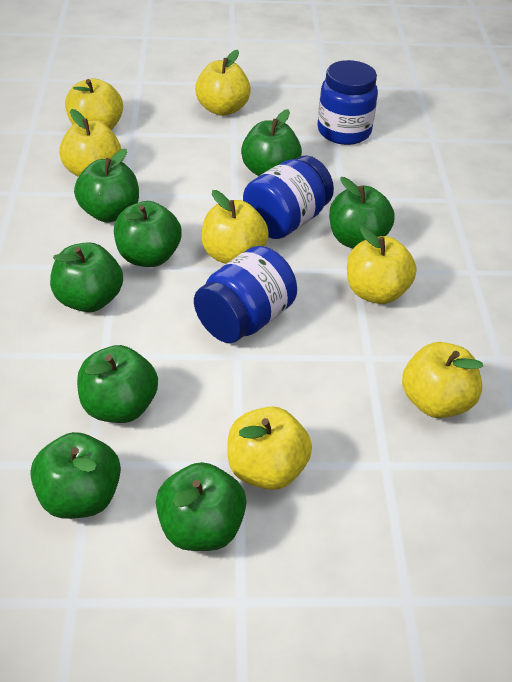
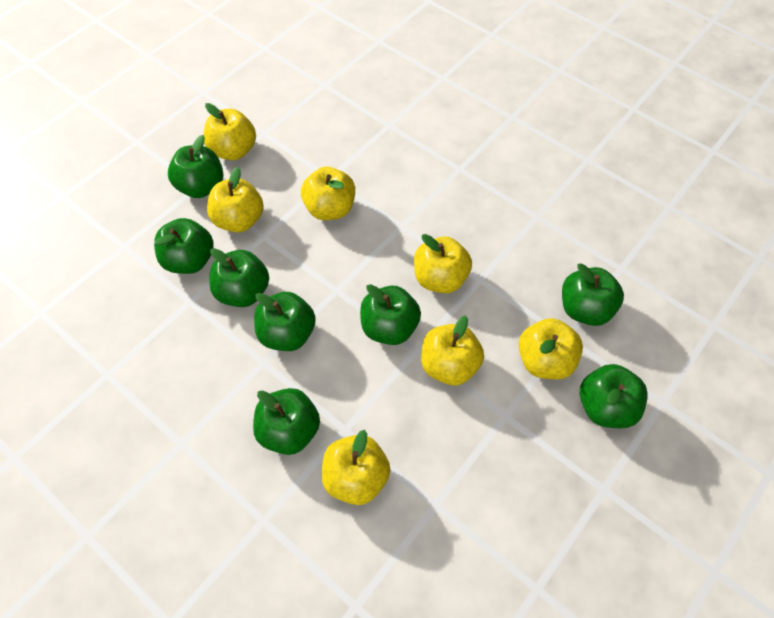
blue jar: 3 -> 0

